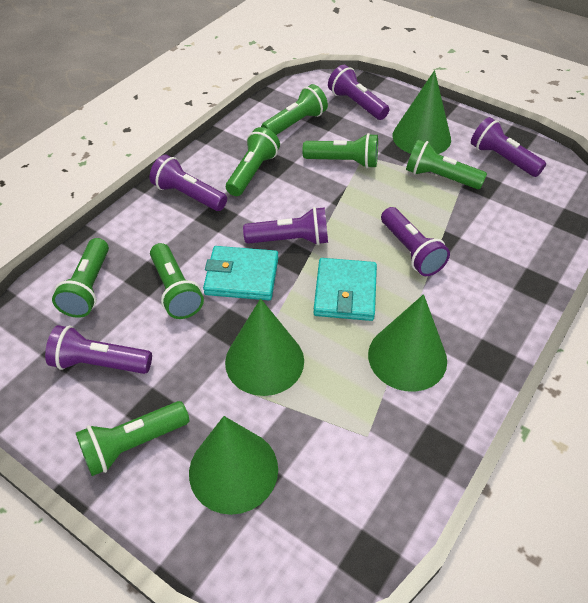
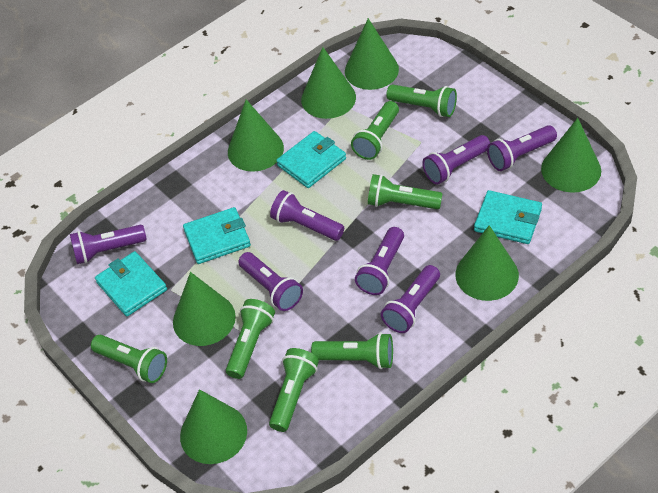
green cone: 4 -> 7
purple flashlight: 6 -> 7
turquoise wallet: 2 -> 4

